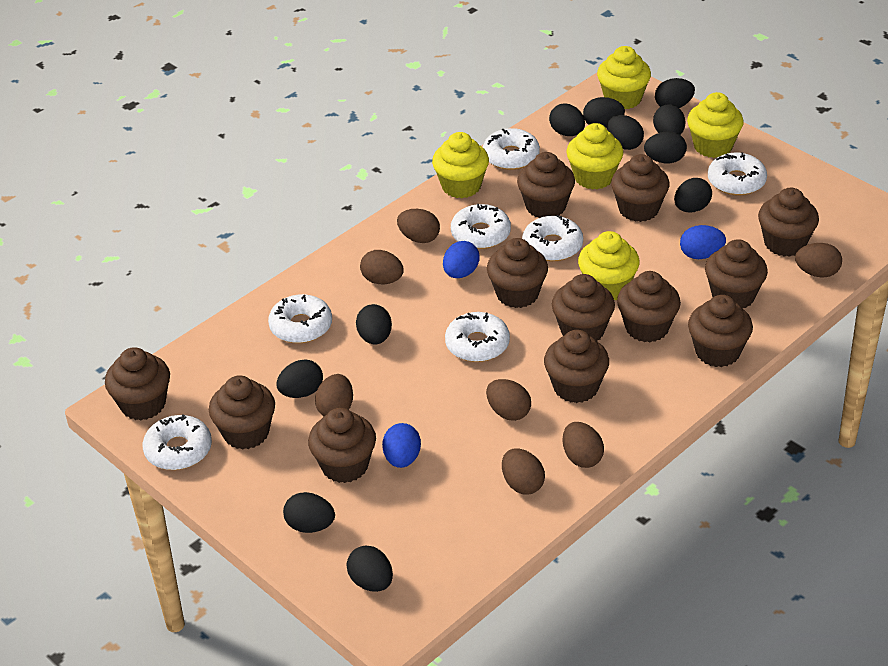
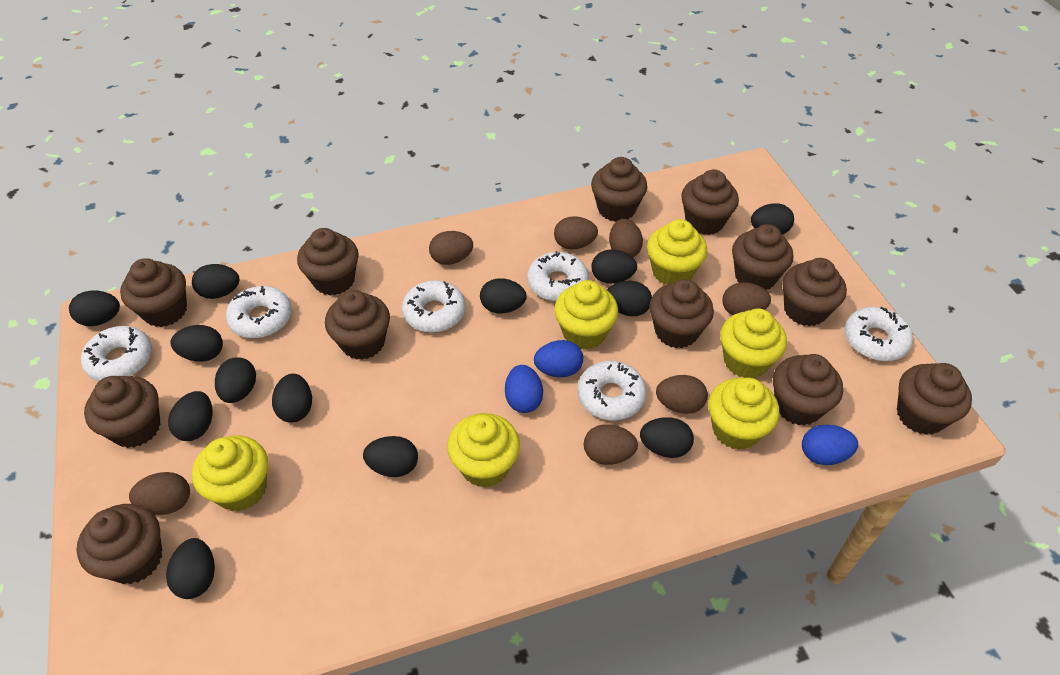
black egg: 11 -> 13
white donut: 7 -> 6
yellow cupcake: 5 -> 6

